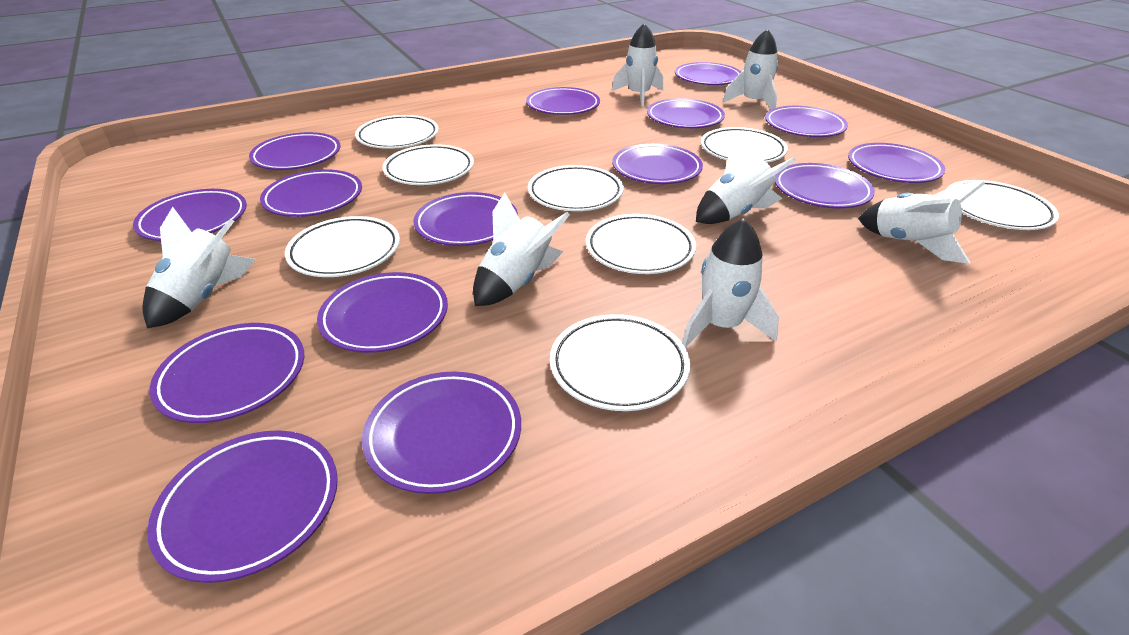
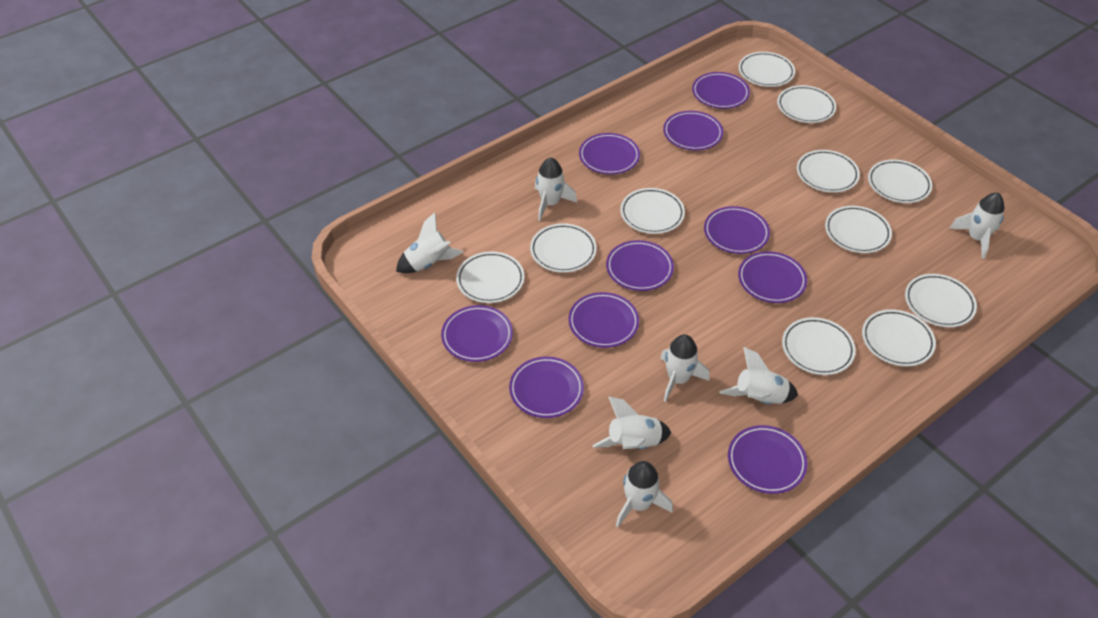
purple plate: 15 -> 10
white plate: 8 -> 11

